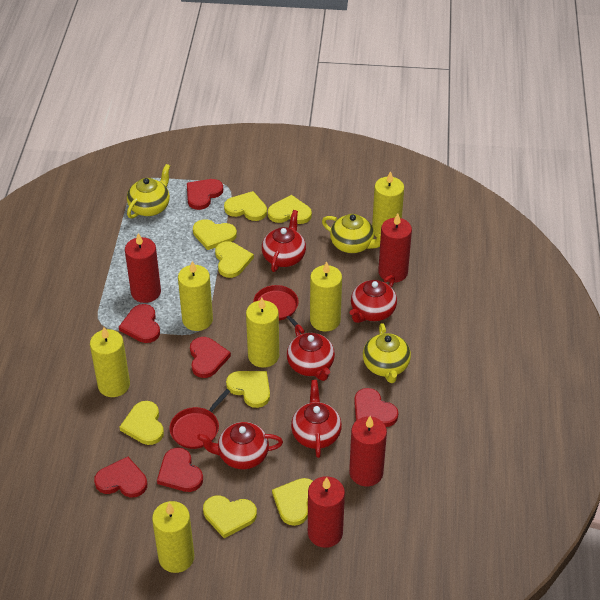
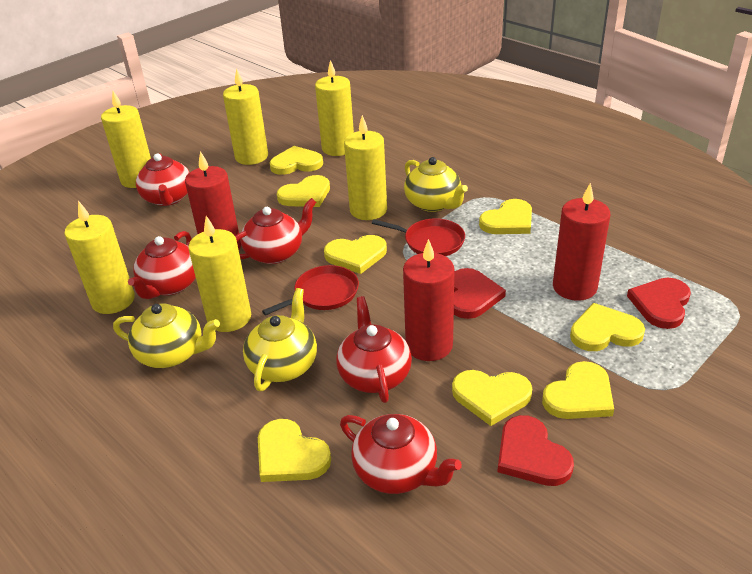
red candle: 4 -> 3
red heart: 6 -> 3

